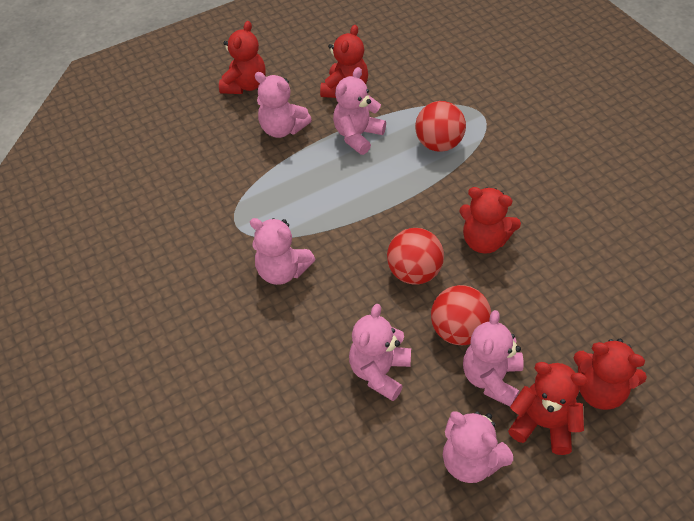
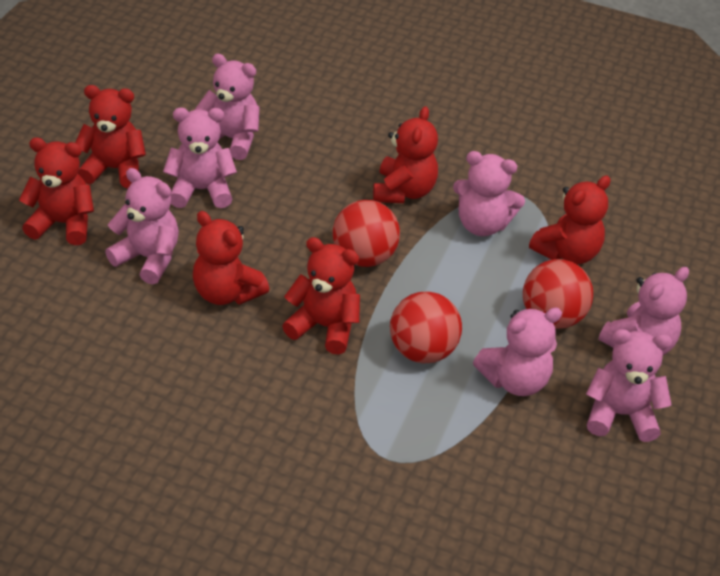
pink teddy bear: 6 -> 7
red teddy bear: 5 -> 6

